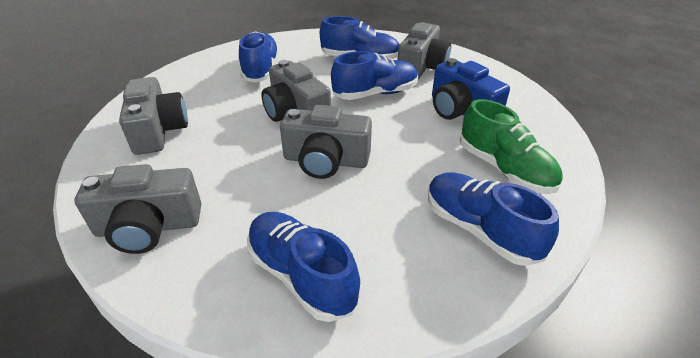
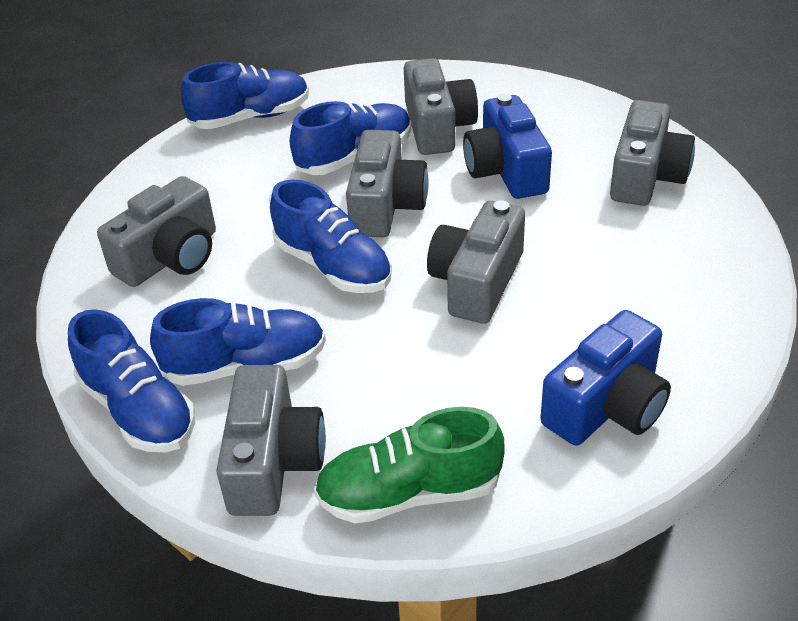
blue camera: 1 -> 2
grey camera: 5 -> 6

